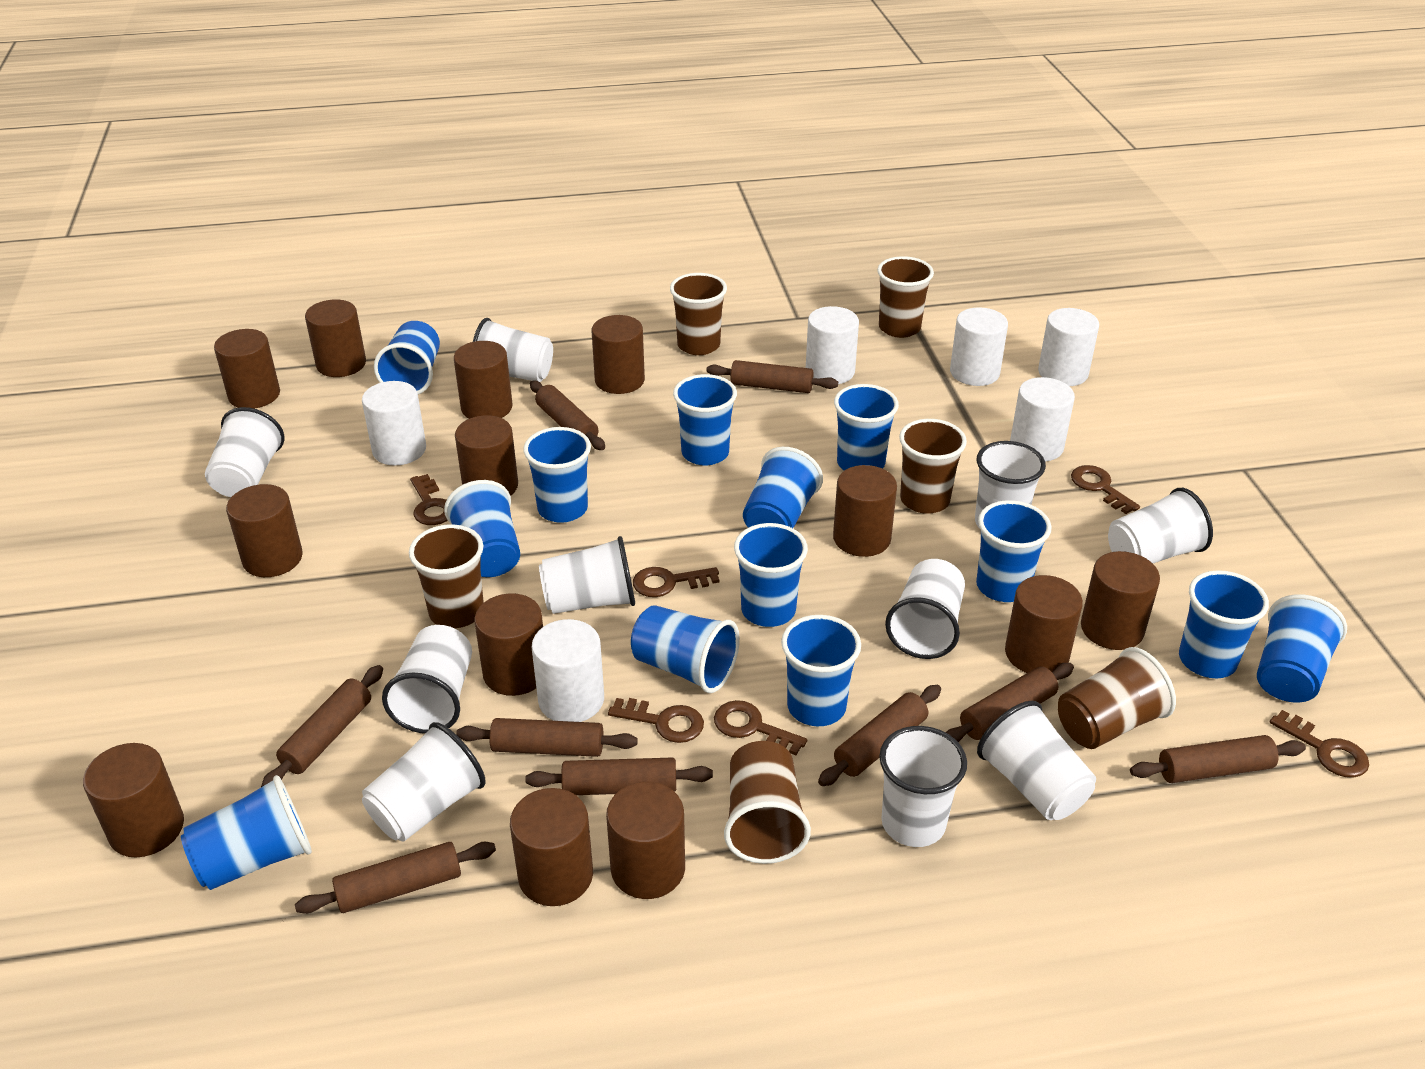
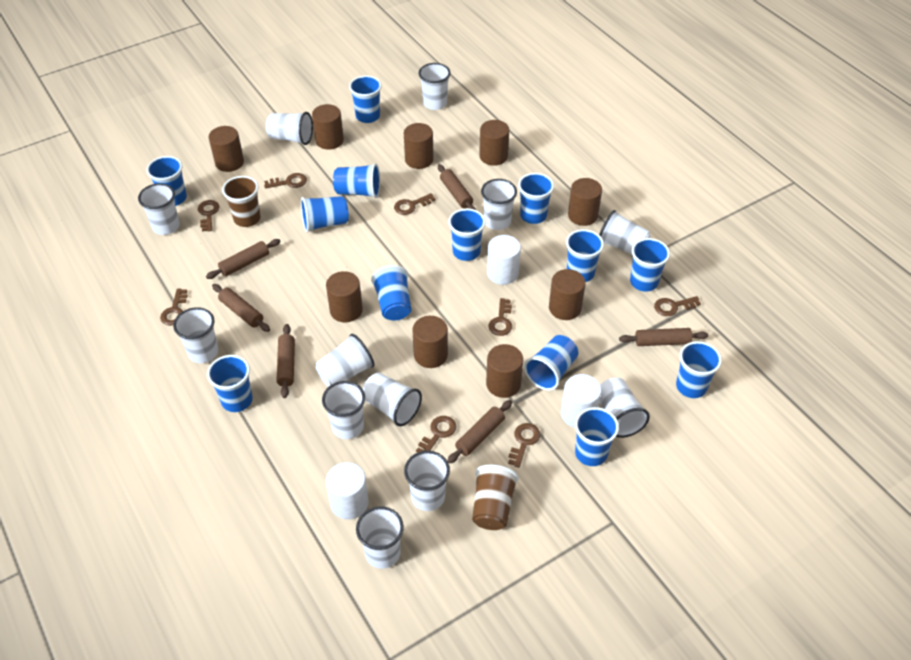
brown cup: 6 -> 2
brown cylinder: 13 -> 9
brown key: 6 -> 8
brown rolling pin: 9 -> 6
white cup: 10 -> 12
white cylinder: 6 -> 3

